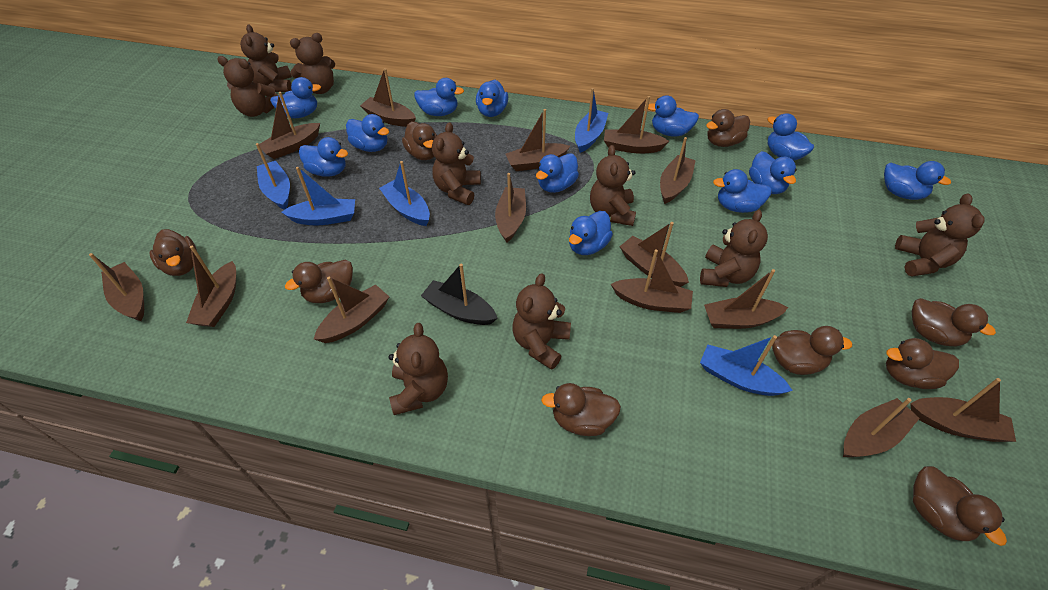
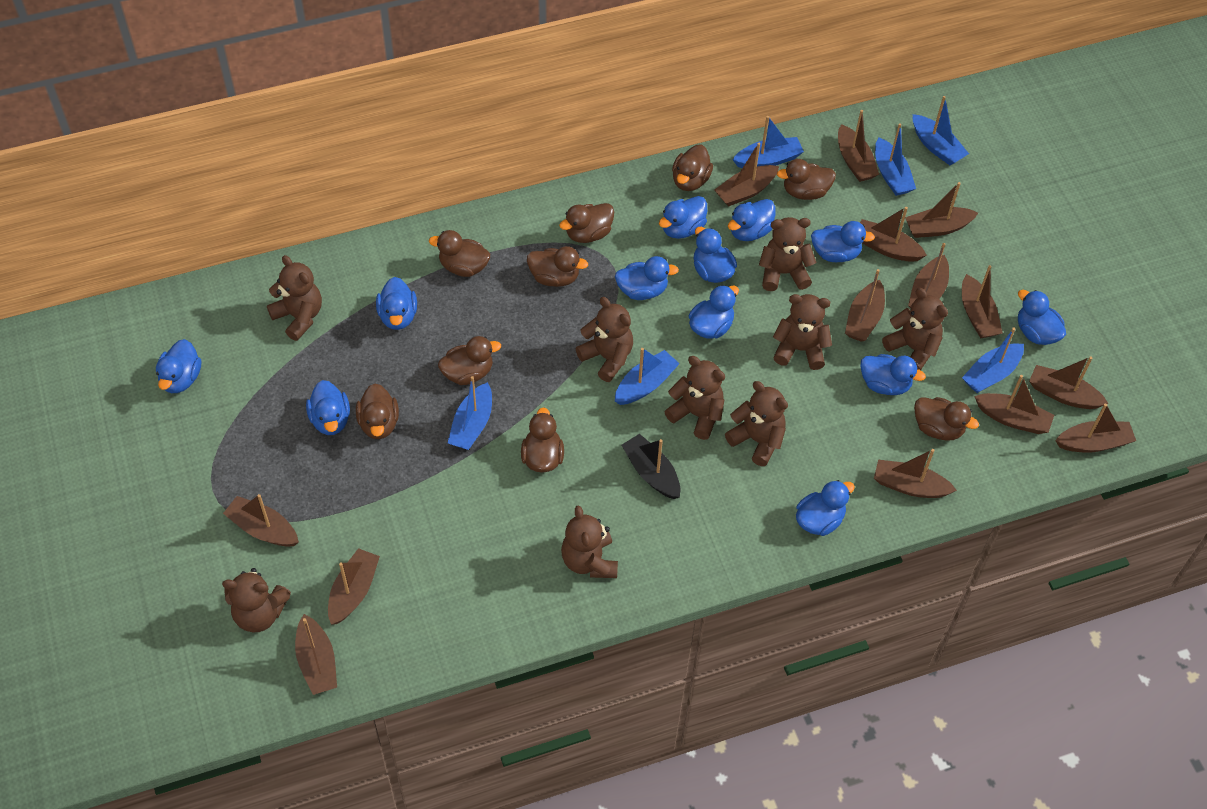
blue boat: 5 -> 6

